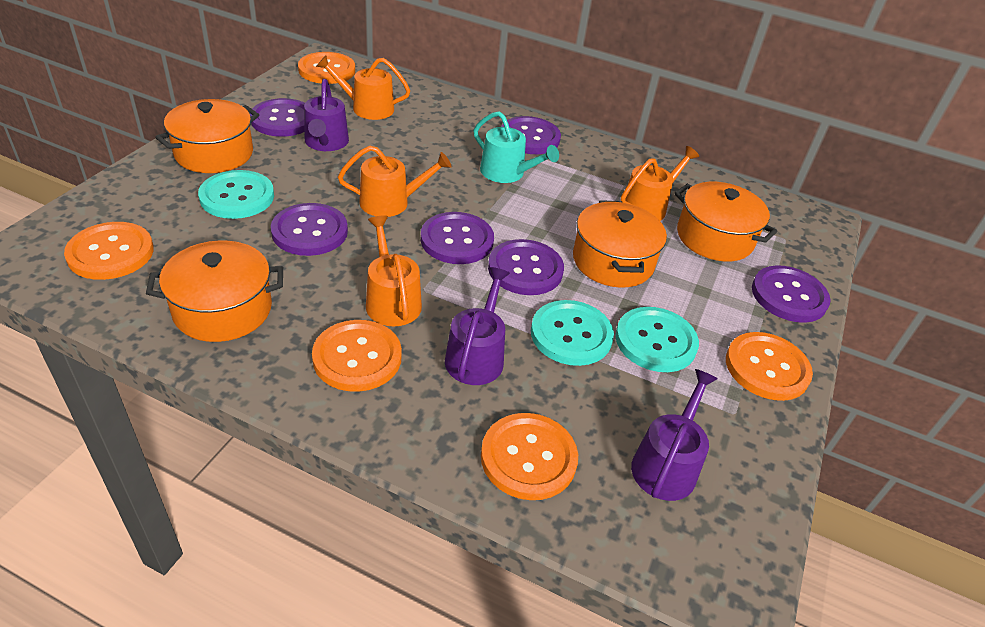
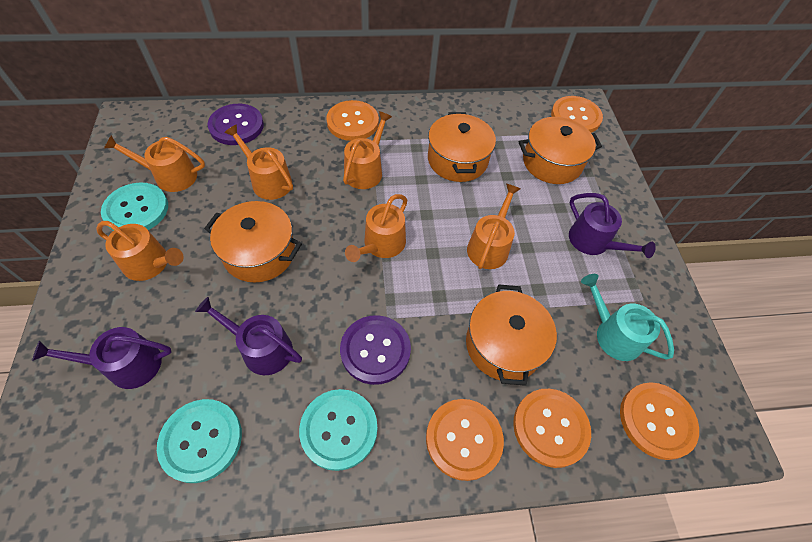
orange watering can: 4 -> 6
purple button: 6 -> 2

